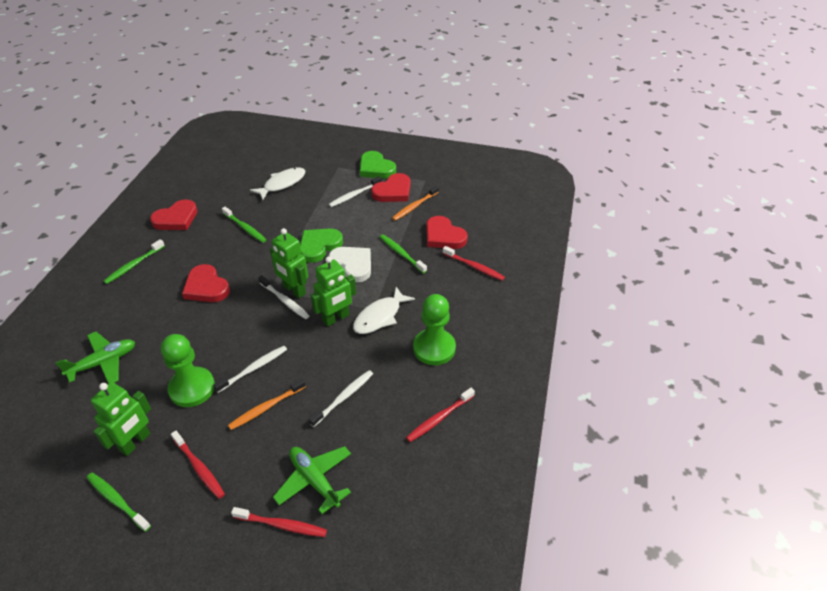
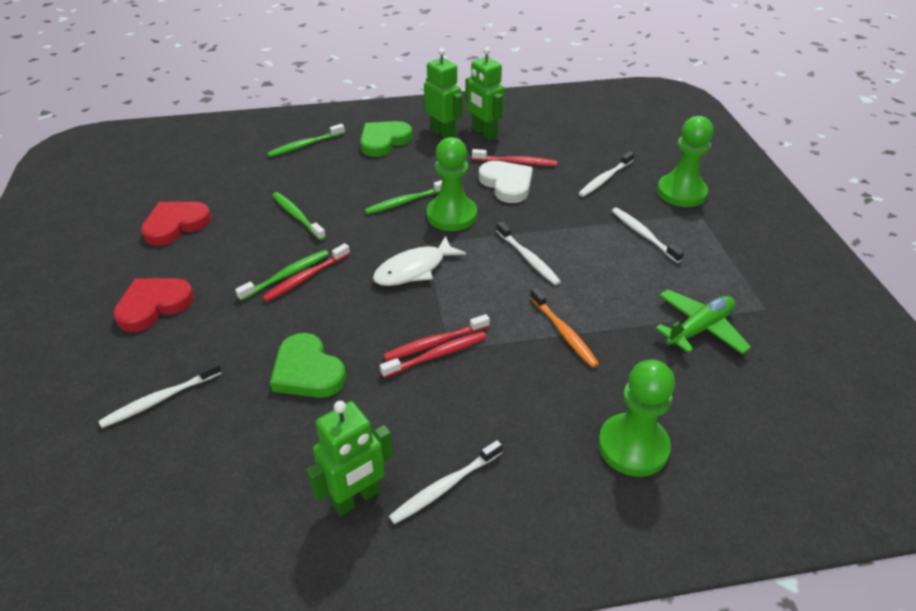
green pawn: 2 -> 3
green plane: 2 -> 1
orange toothbrush: 2 -> 1
red heart: 4 -> 2
white fish: 2 -> 1
white toothbrush: 4 -> 5

